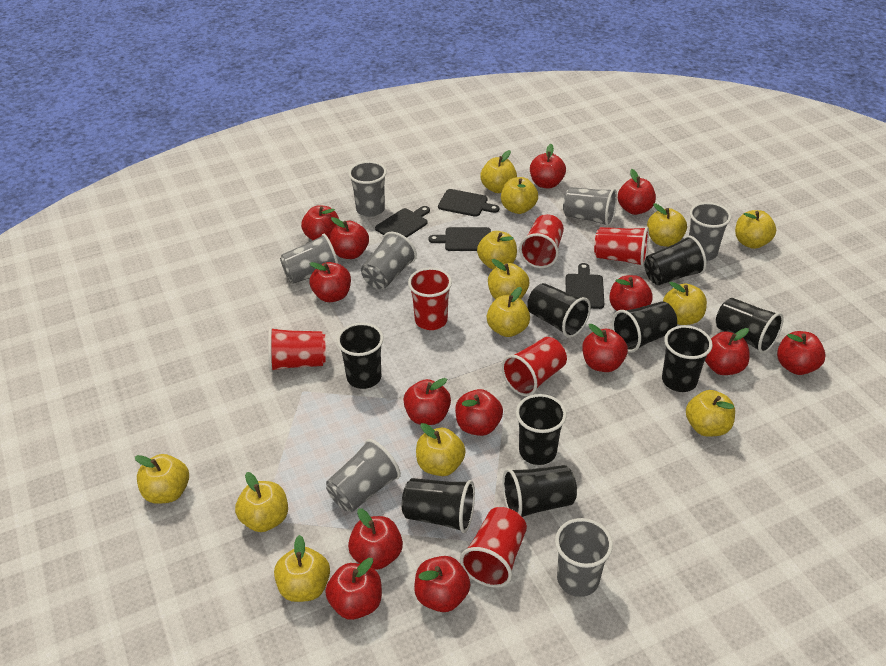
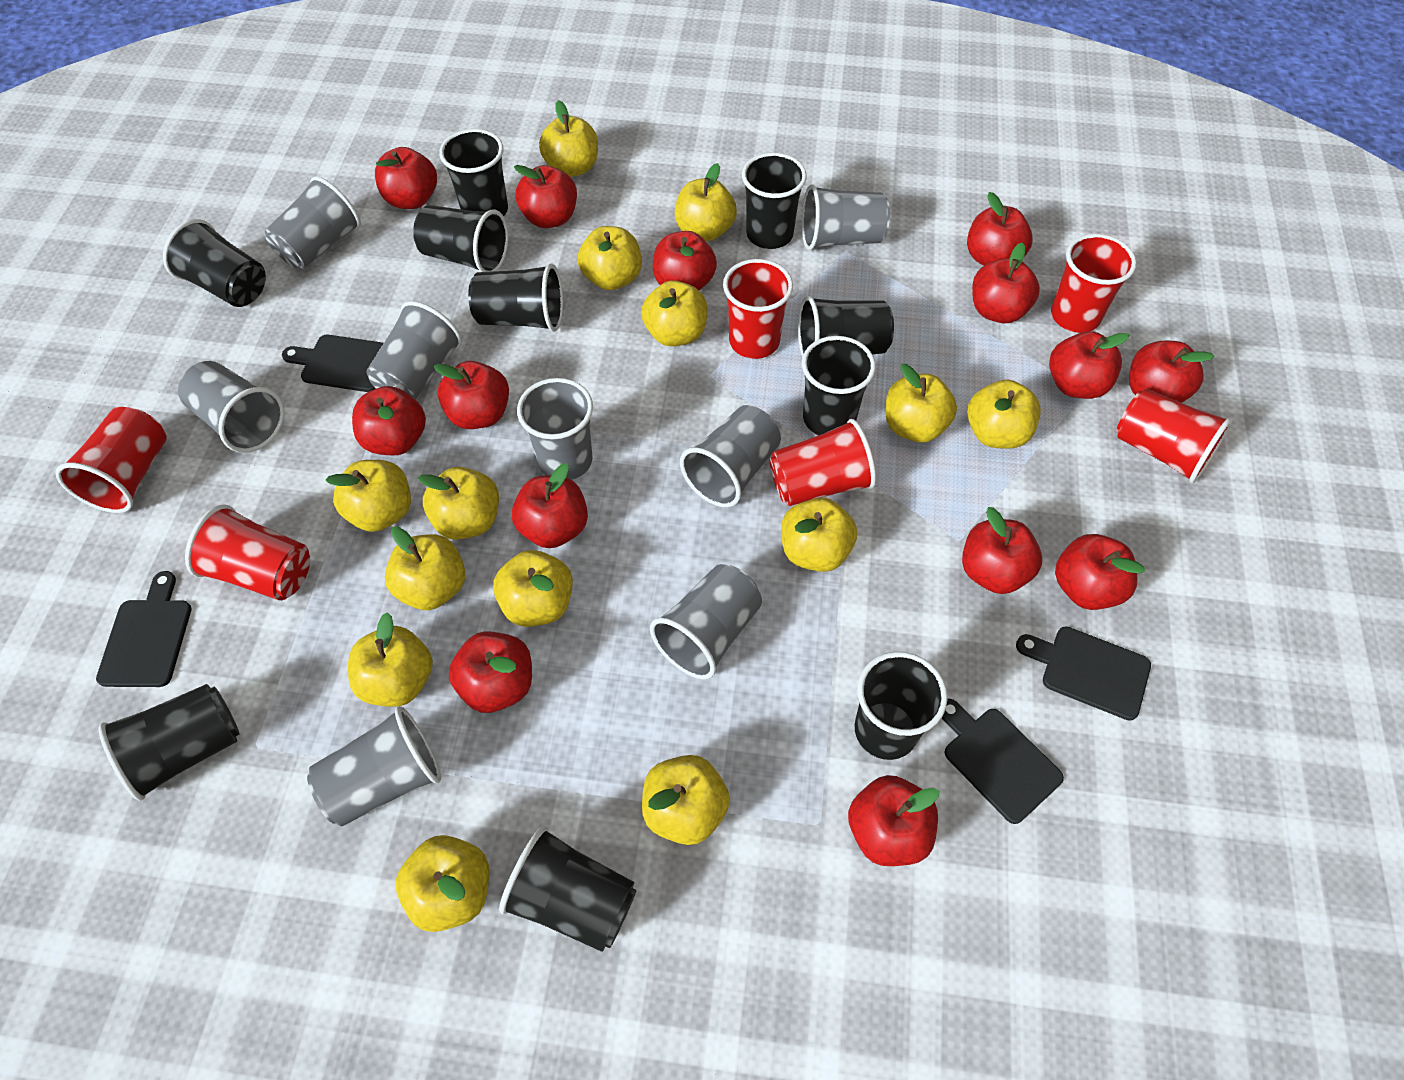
black cup: 9 -> 10
grey cup: 7 -> 8
yellow apple: 13 -> 14

